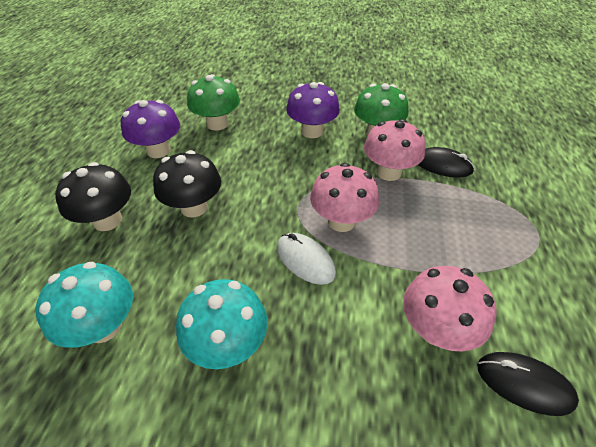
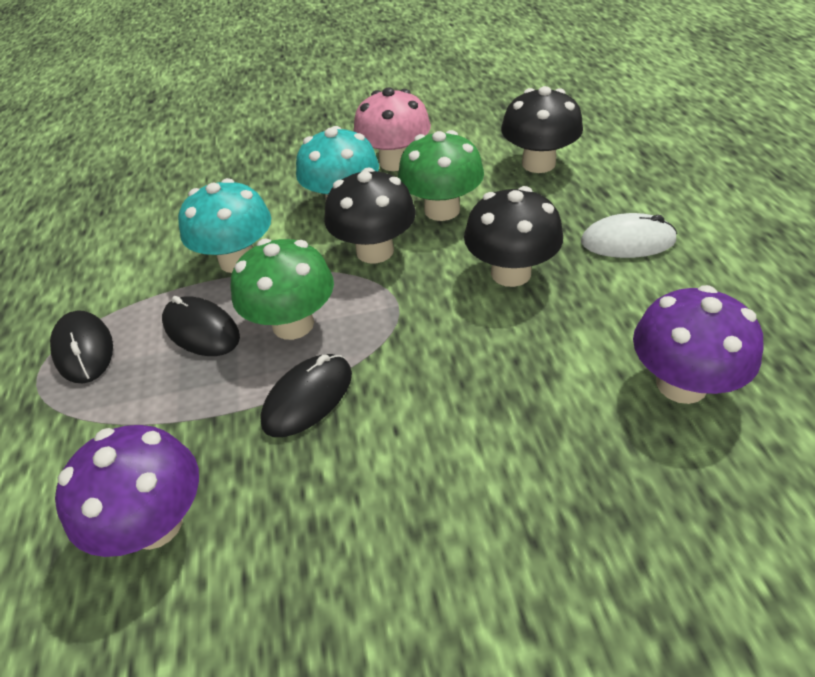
black mouse: 2 -> 3
black mushroom: 2 -> 3
pink mushroom: 3 -> 1

